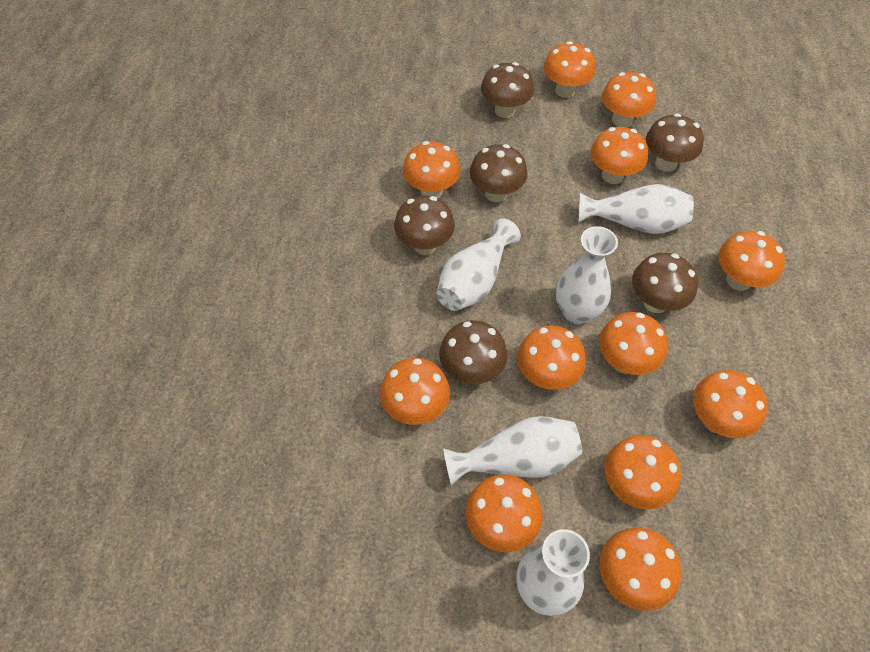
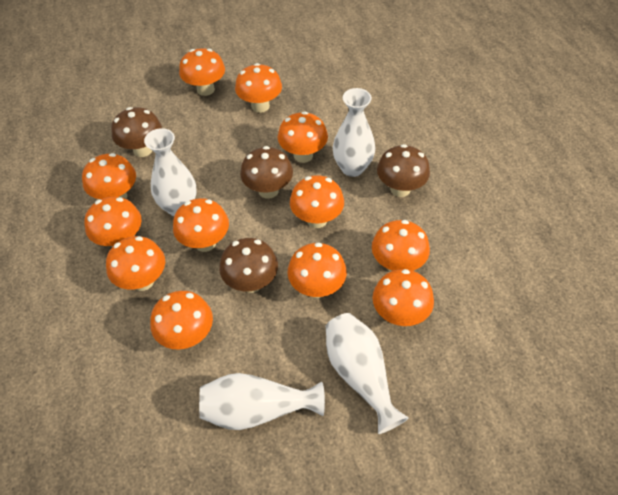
brown mushroom: 6 -> 4
white vase: 5 -> 4

